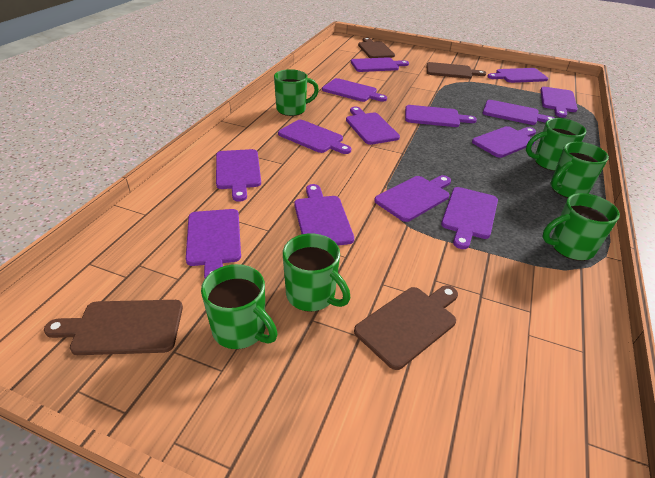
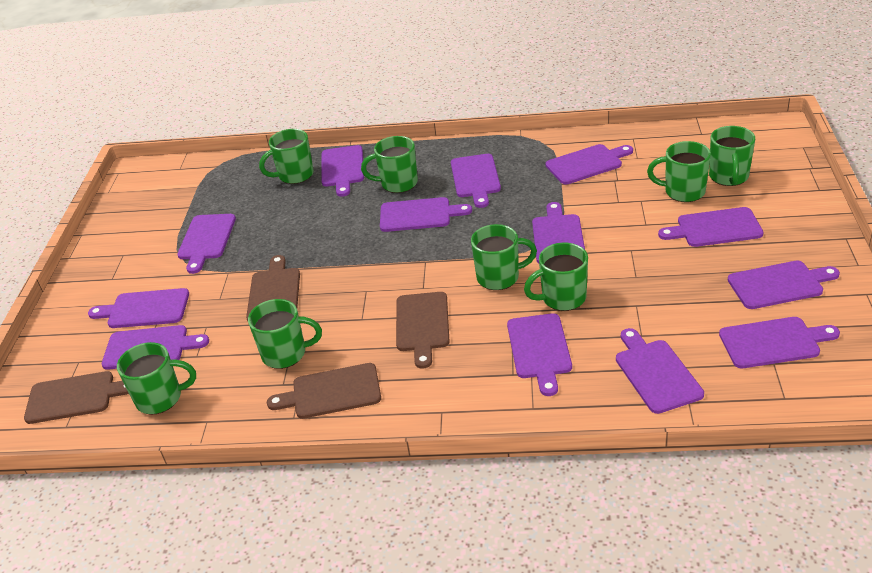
green mug: 6 -> 8
purple cutting board: 14 -> 13

